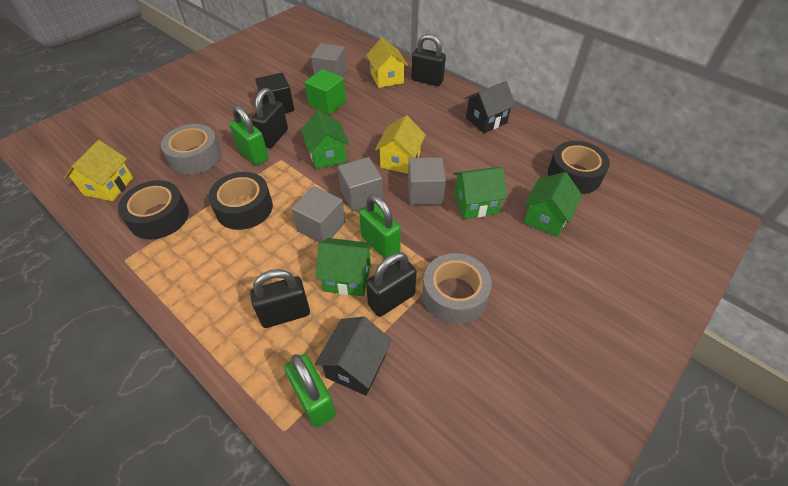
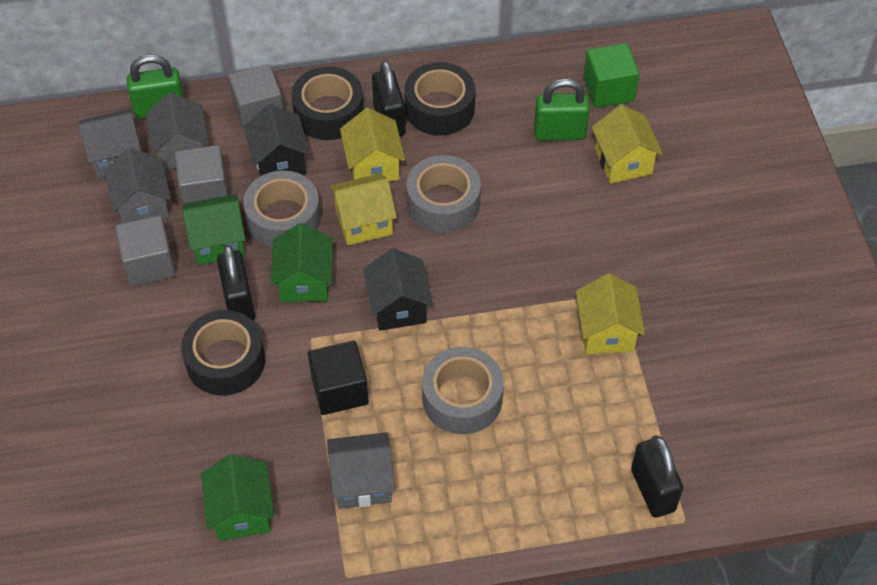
black padlock: 4 -> 3
green house: 4 -> 3
green padlock: 3 -> 2
grey cube: 4 -> 3
grey house: 0 -> 4
grey tape: 2 -> 3
yellow house: 3 -> 4

